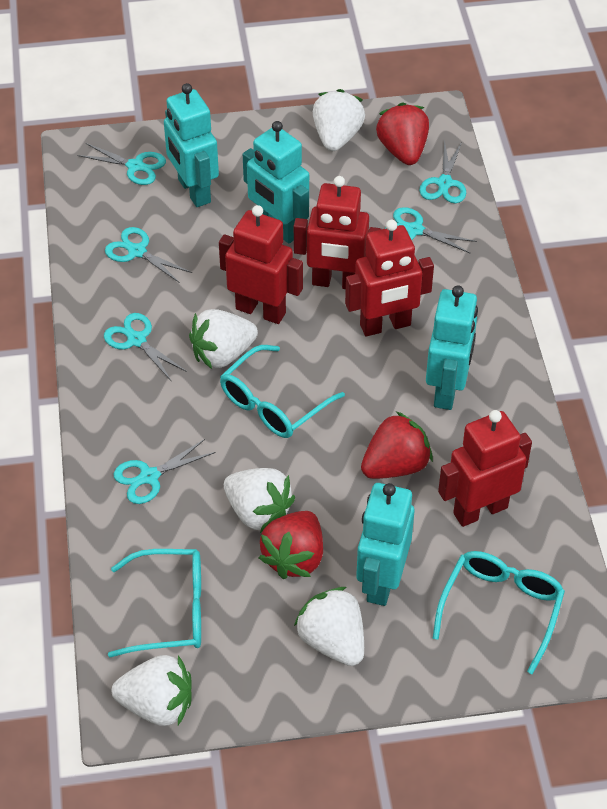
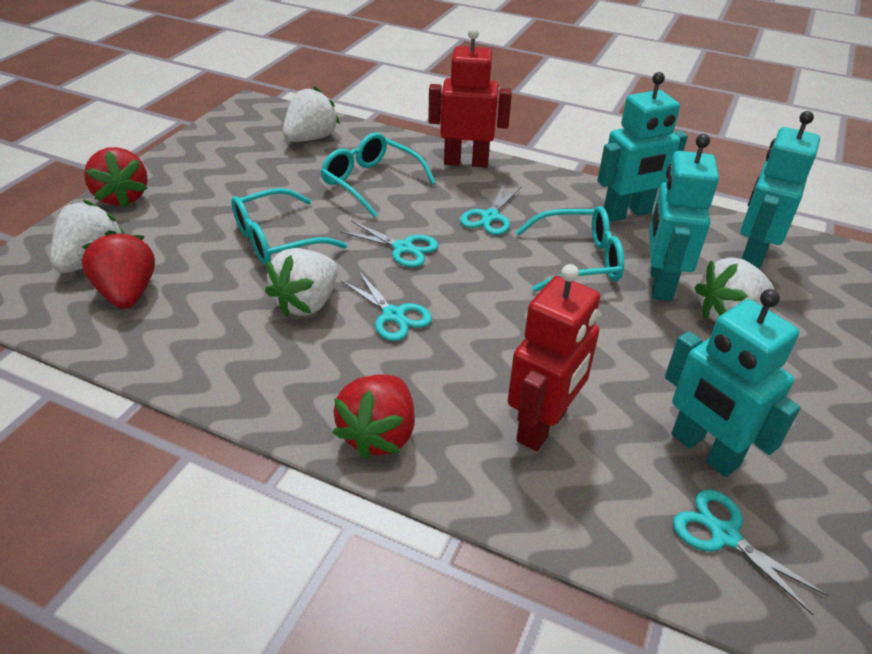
red robot: 4 -> 2
turquoise scissors: 6 -> 4
white strawberry: 5 -> 4

